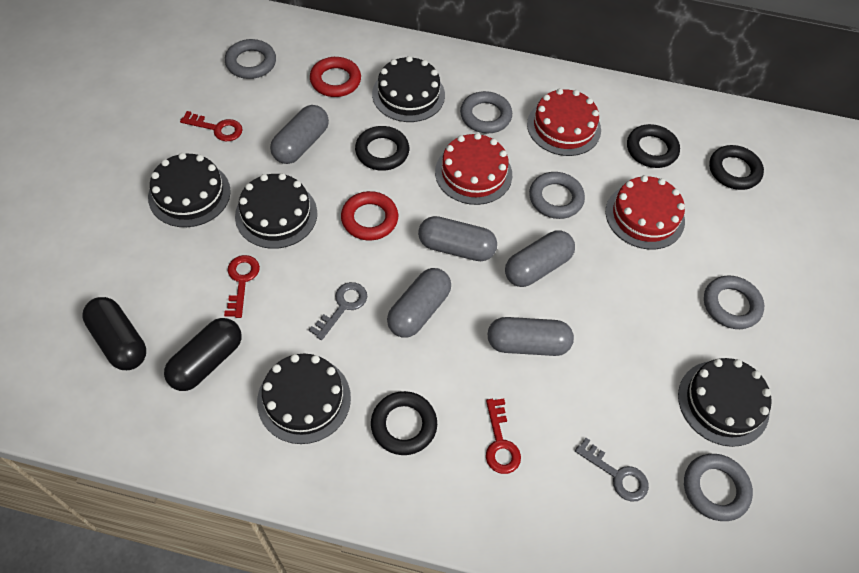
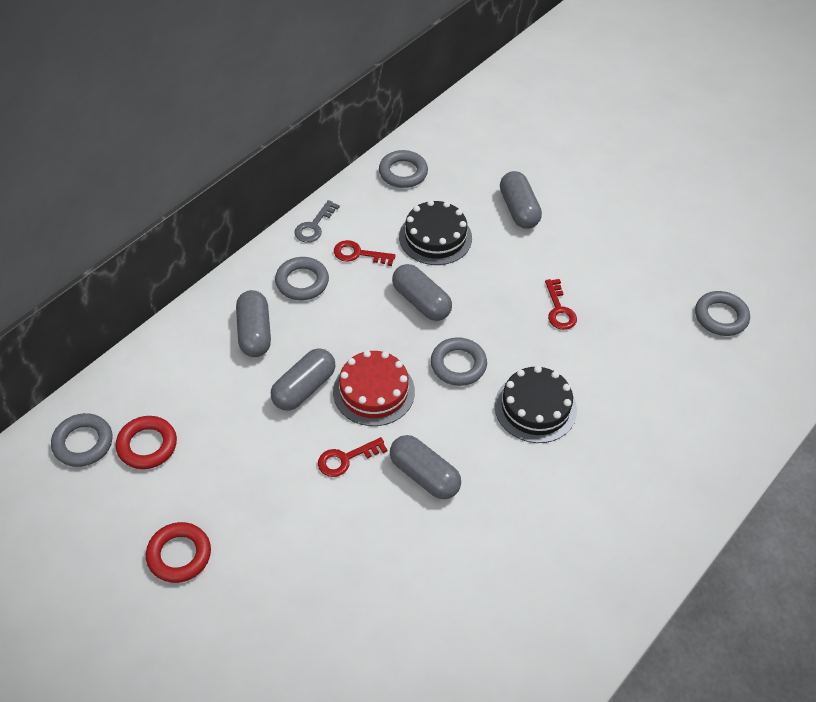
black cake: 5 -> 2
black capsule: 2 -> 0
black ring: 4 -> 0
grey key: 2 -> 1
red cake: 3 -> 1

